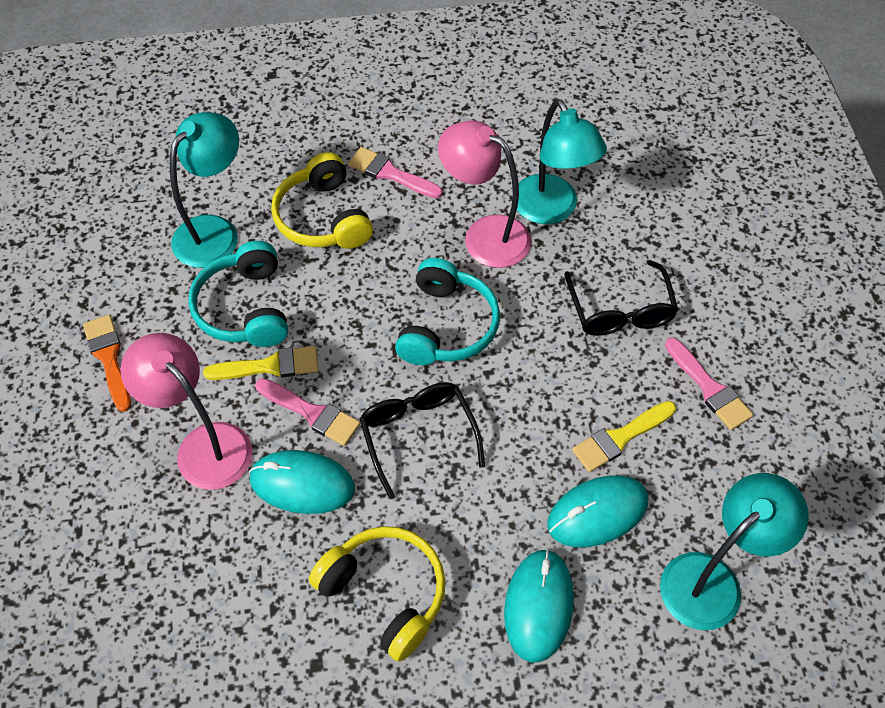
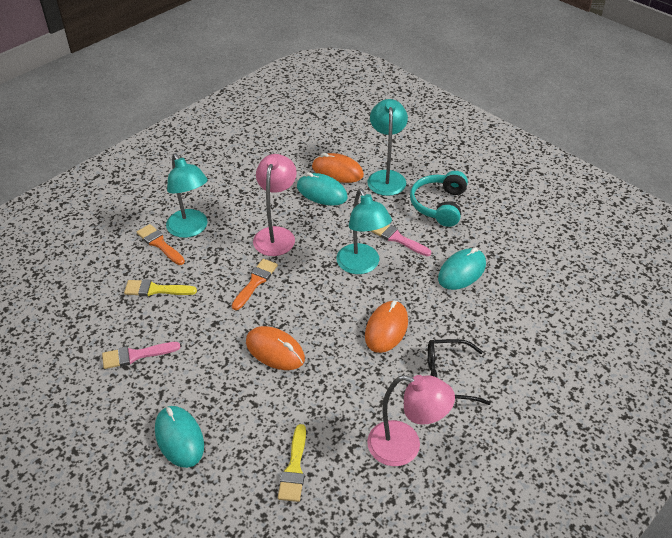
black glasses: 2 -> 1
orange brush: 1 -> 2
orange mouse: 0 -> 3
pink brush: 3 -> 2
turquoise headphones: 2 -> 1
yellow headphones: 2 -> 0

